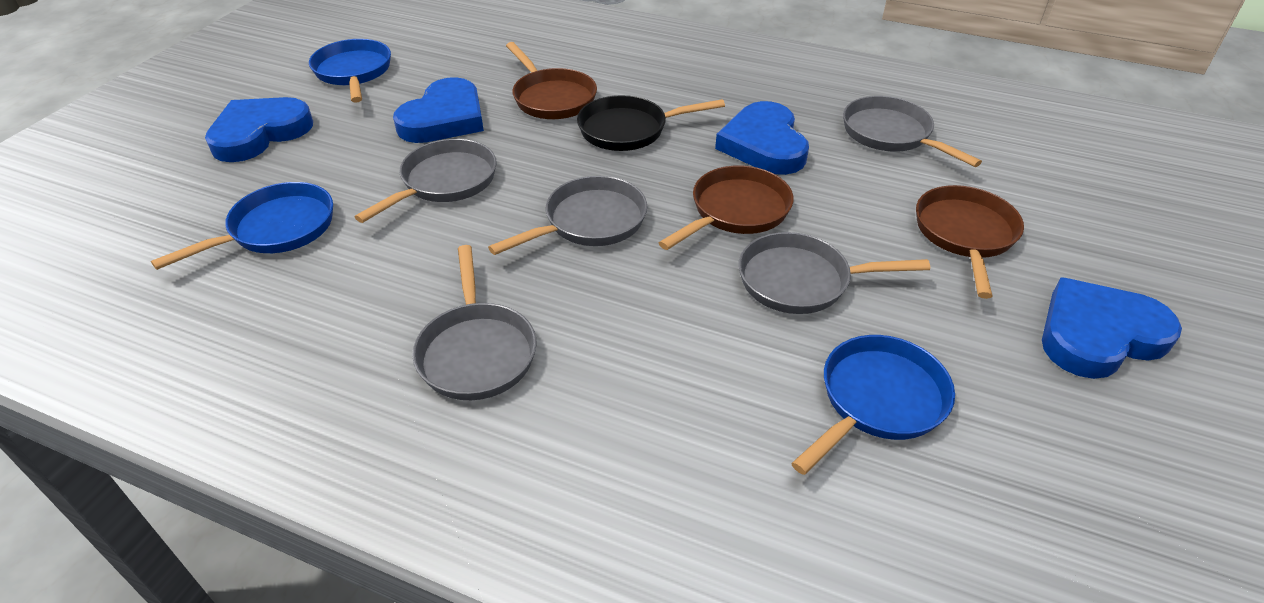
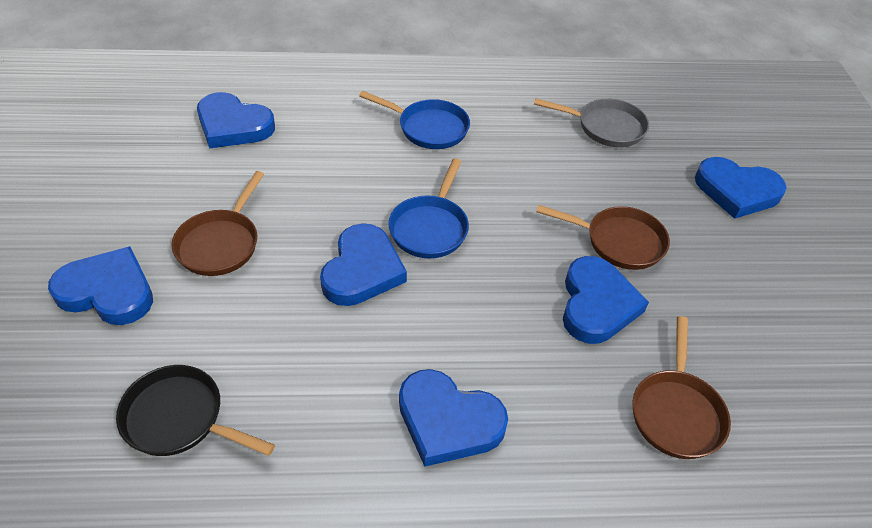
blue heart: 4 -> 6
blue pan: 3 -> 2
grey pan: 5 -> 1

